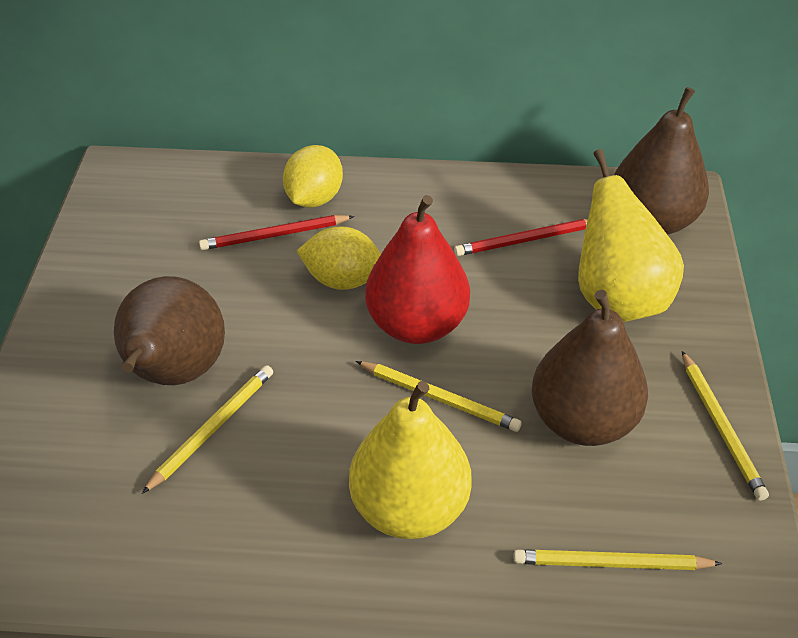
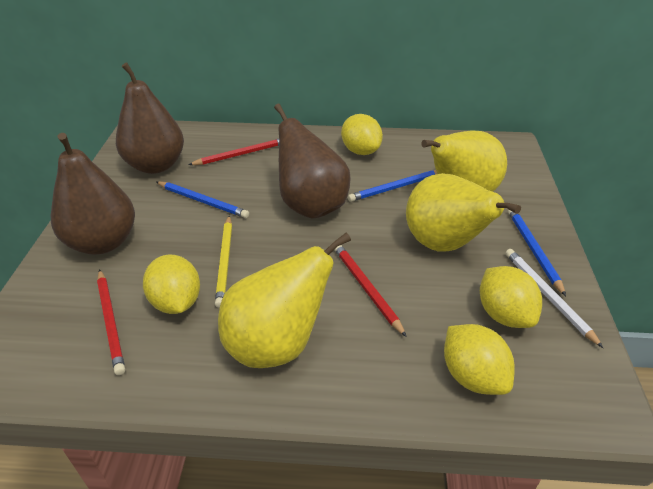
blue pencil: 0 -> 3
red pear: 1 -> 0
red pencil: 2 -> 3
white pencil: 0 -> 1
yellow lemon: 2 -> 4
yellow pear: 2 -> 3
yellow pencil: 4 -> 1

